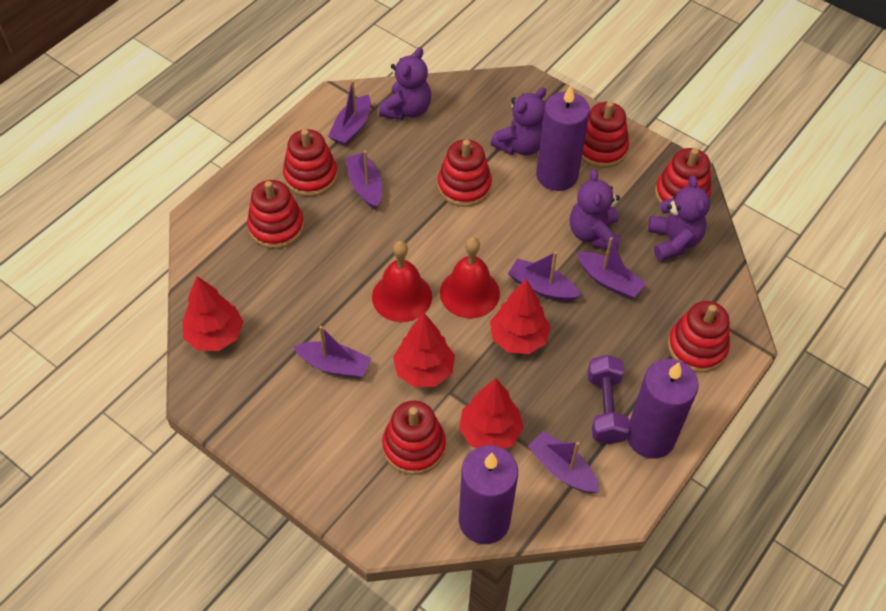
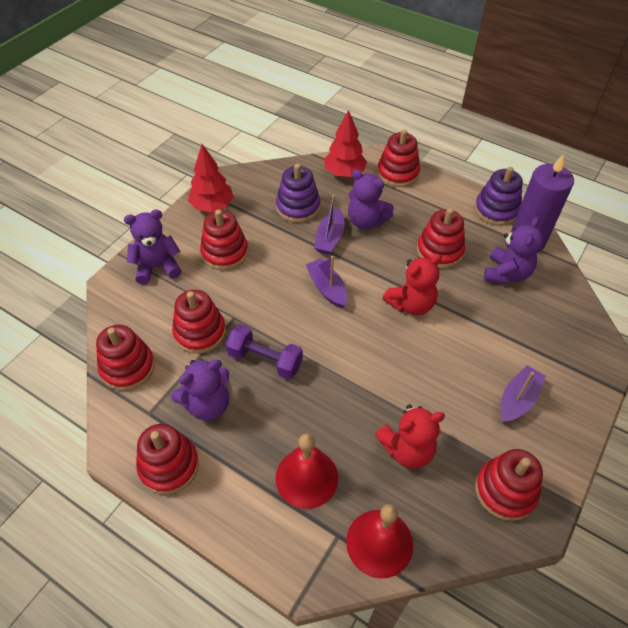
purple boat: 6 -> 3
purple candle: 3 -> 1
purple stacking toy: 0 -> 2
red teddy bear: 0 -> 2
red tree: 4 -> 2

